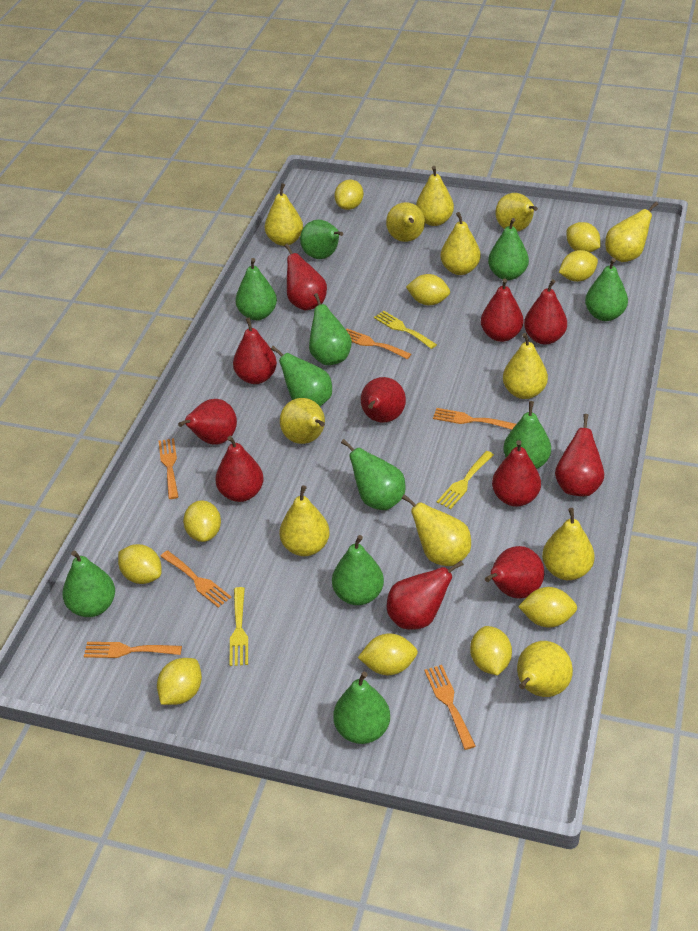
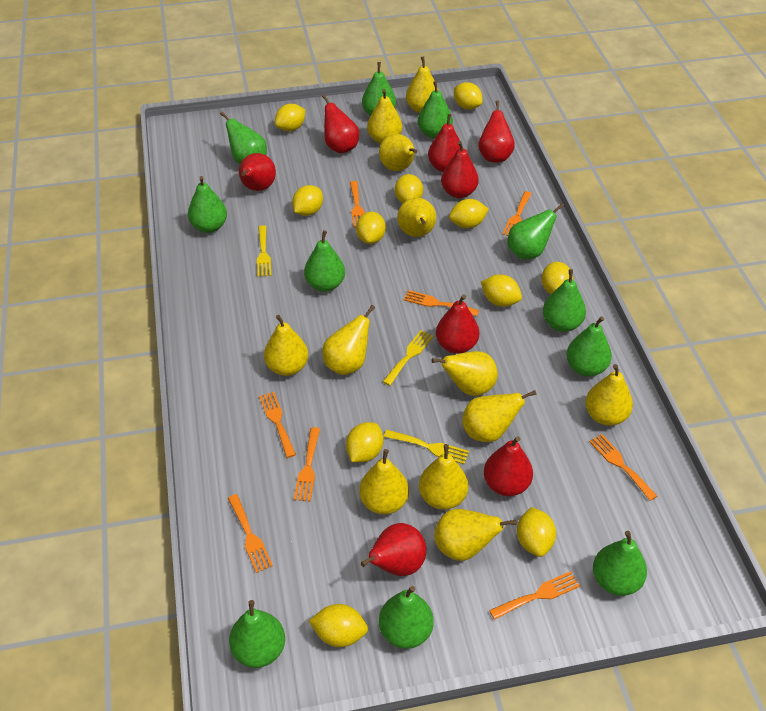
orange fork: 6 -> 8
red pear: 11 -> 8
yellow lemon: 10 -> 11

